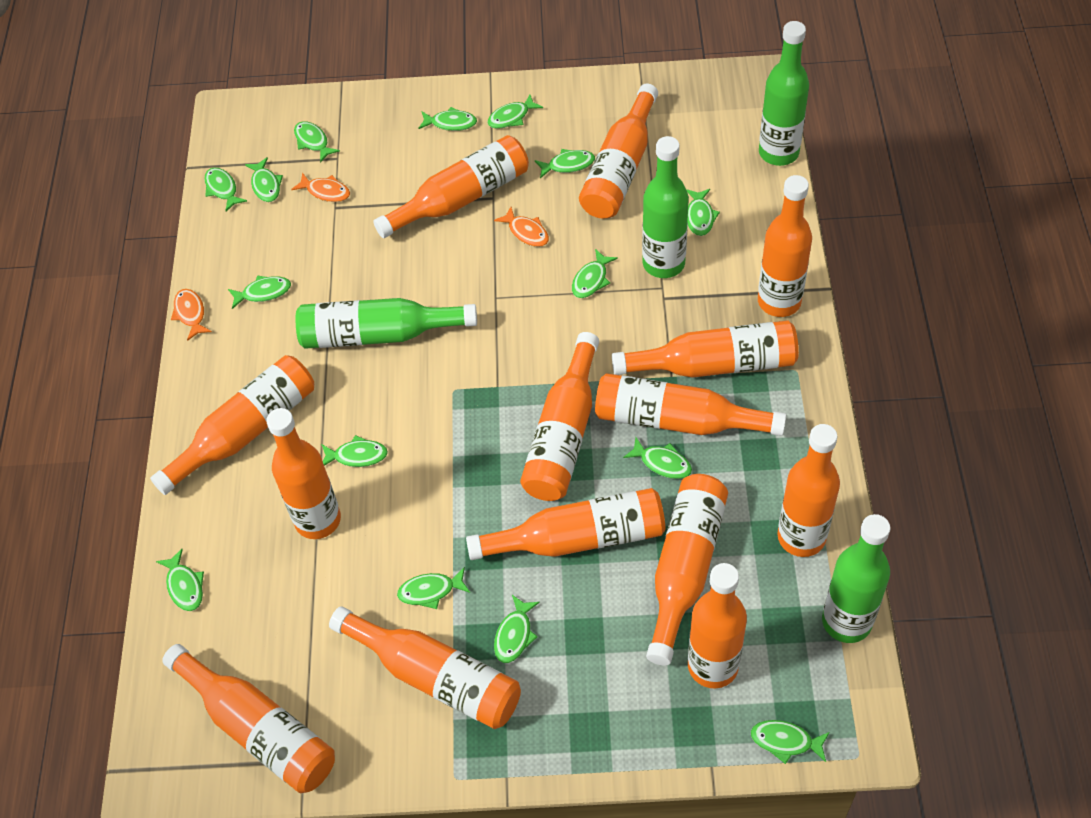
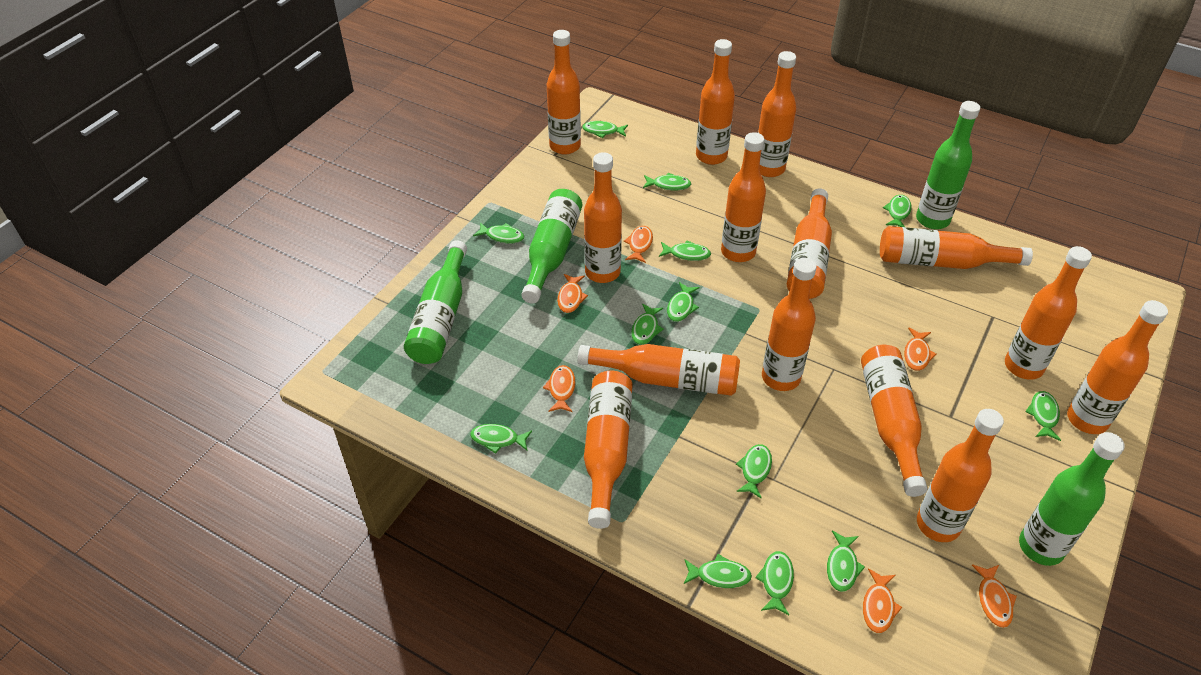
green fish: 15 -> 13
orange fish: 3 -> 6

